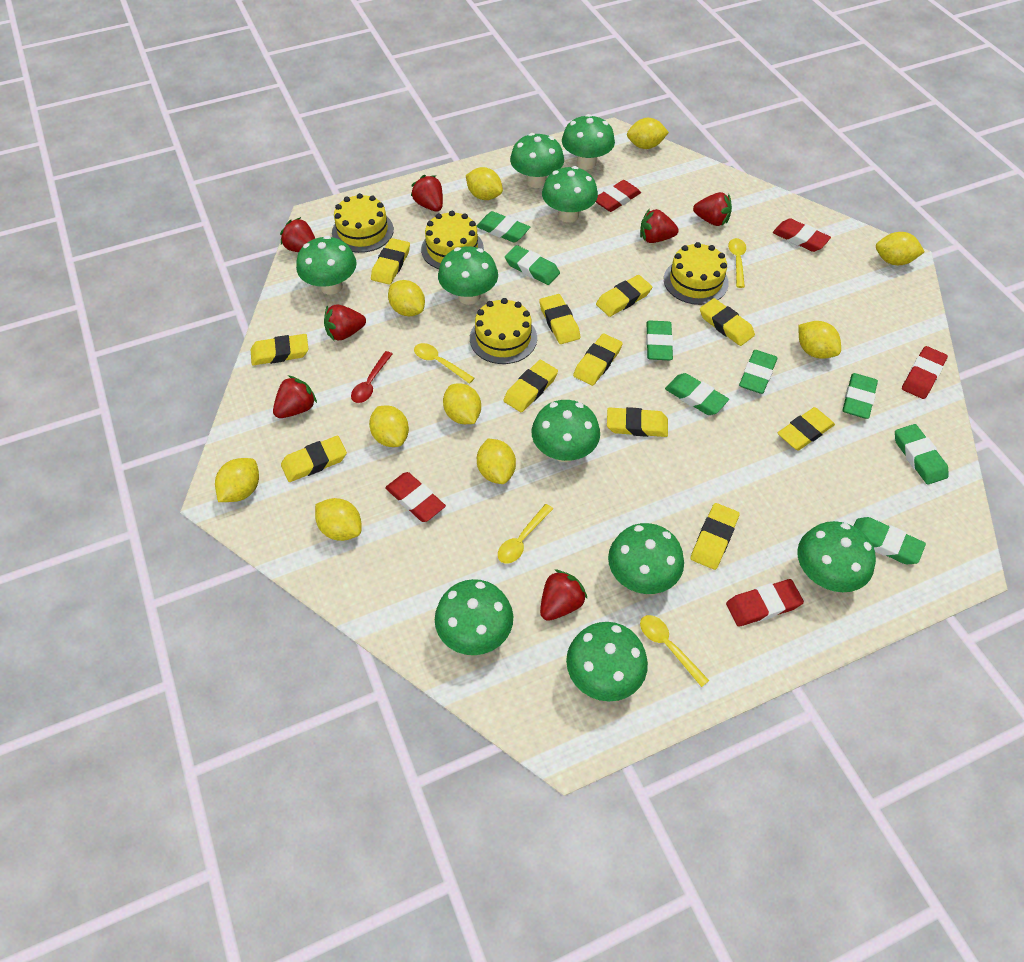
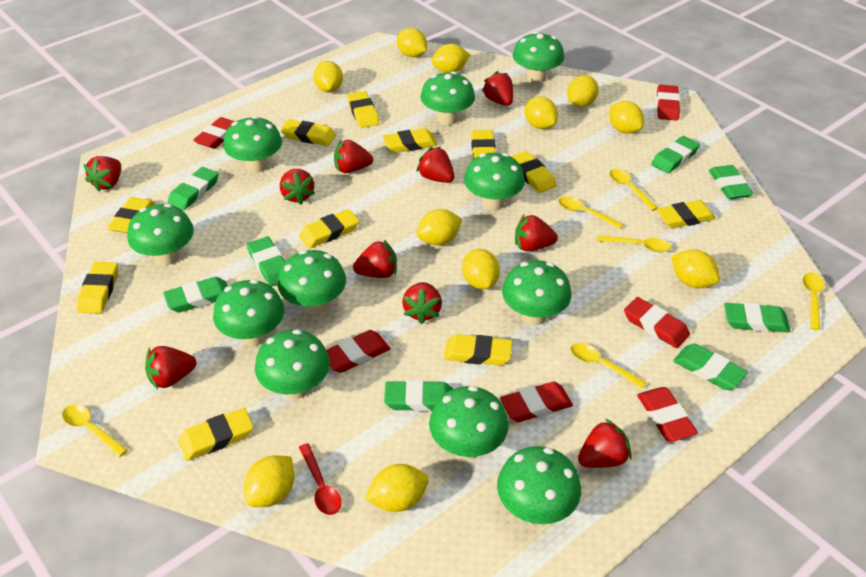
green mushroom: 10 -> 11
red eraser: 5 -> 6
red strawberry: 7 -> 10
yellow cake: 4 -> 0
yellow lemon: 10 -> 11
yellow spoon: 4 -> 6

